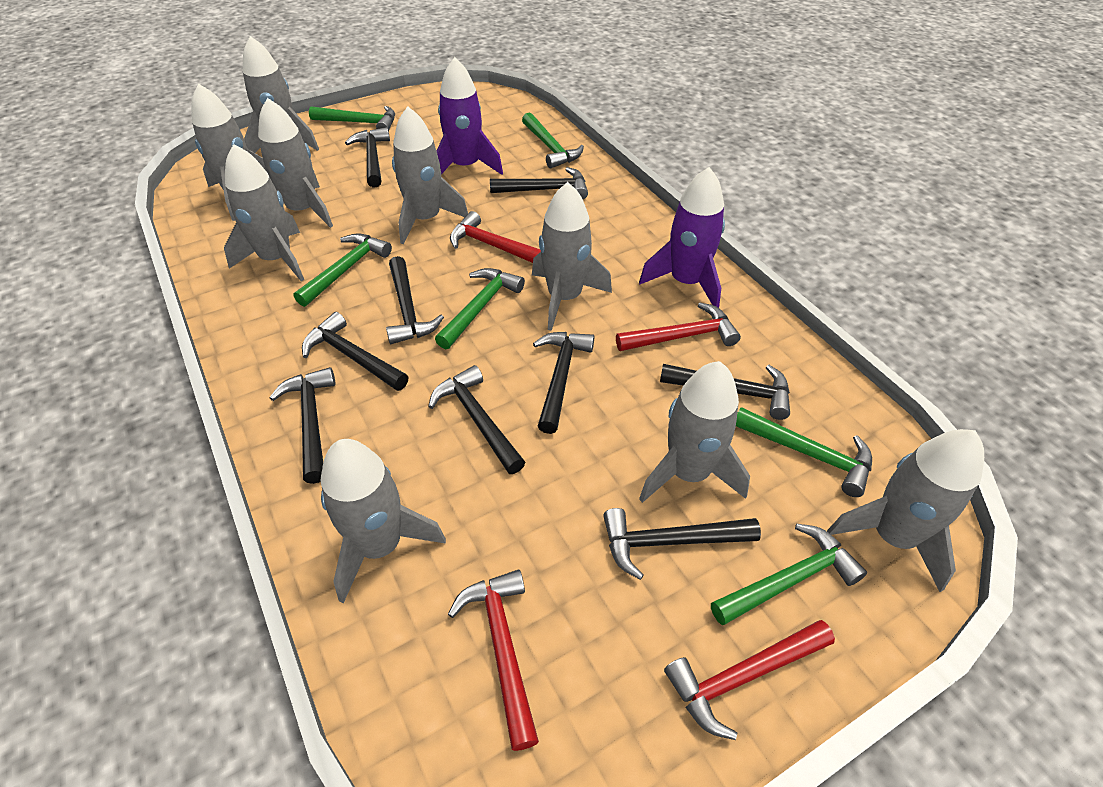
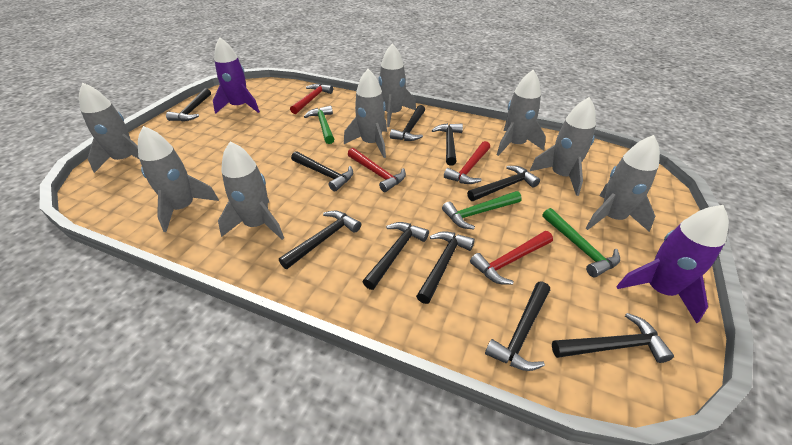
black hammer: 9 -> 10
green hammer: 6 -> 3
grey rocket: 9 -> 8

